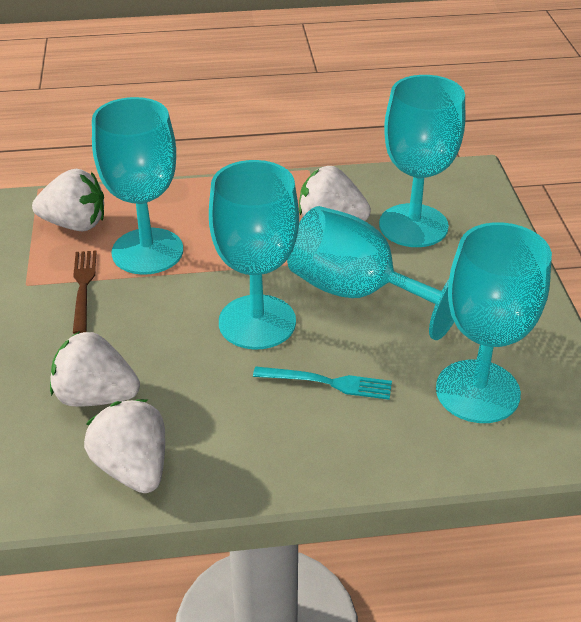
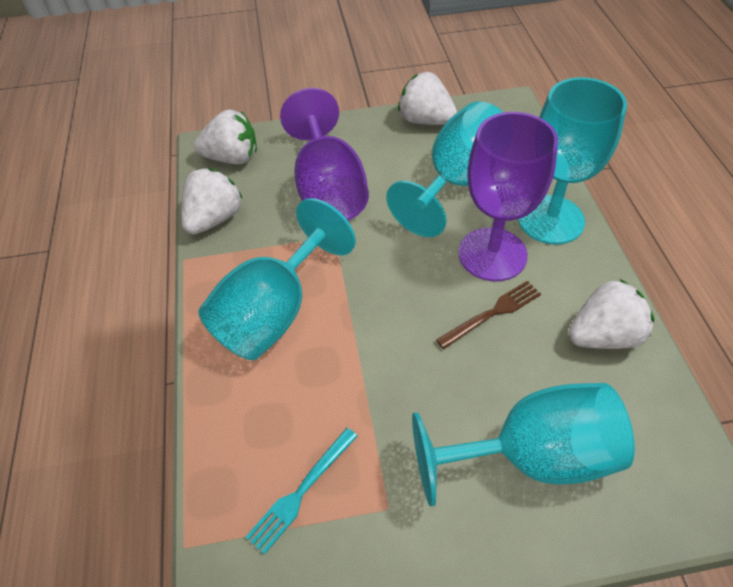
purple goblet: 0 -> 2
turquoise goblet: 5 -> 4

